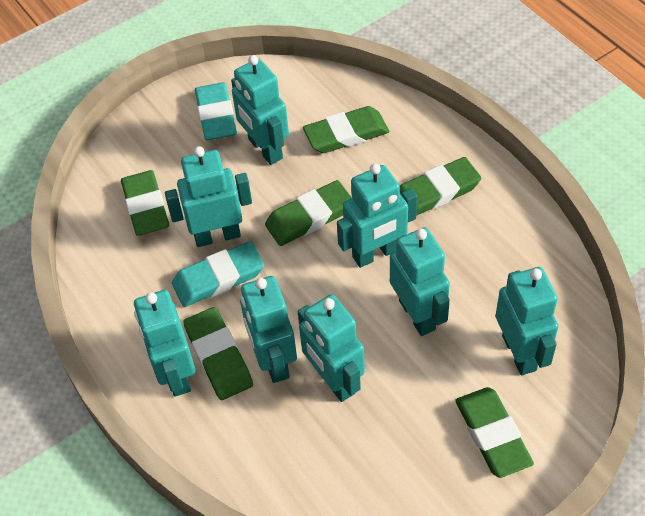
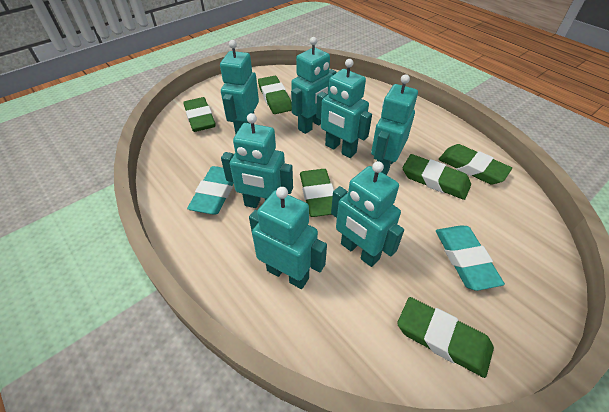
turquoise robot: 8 -> 7

